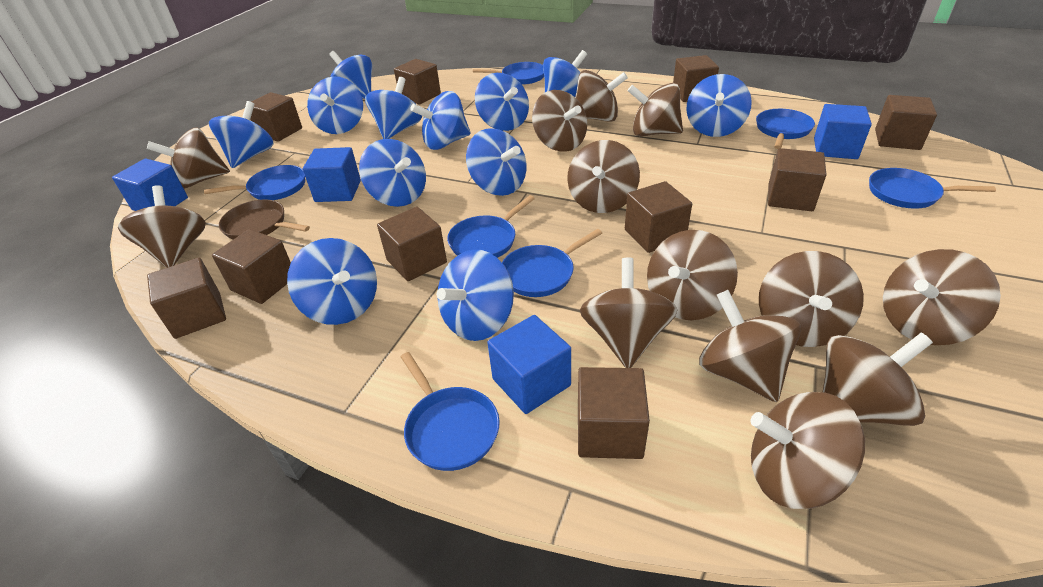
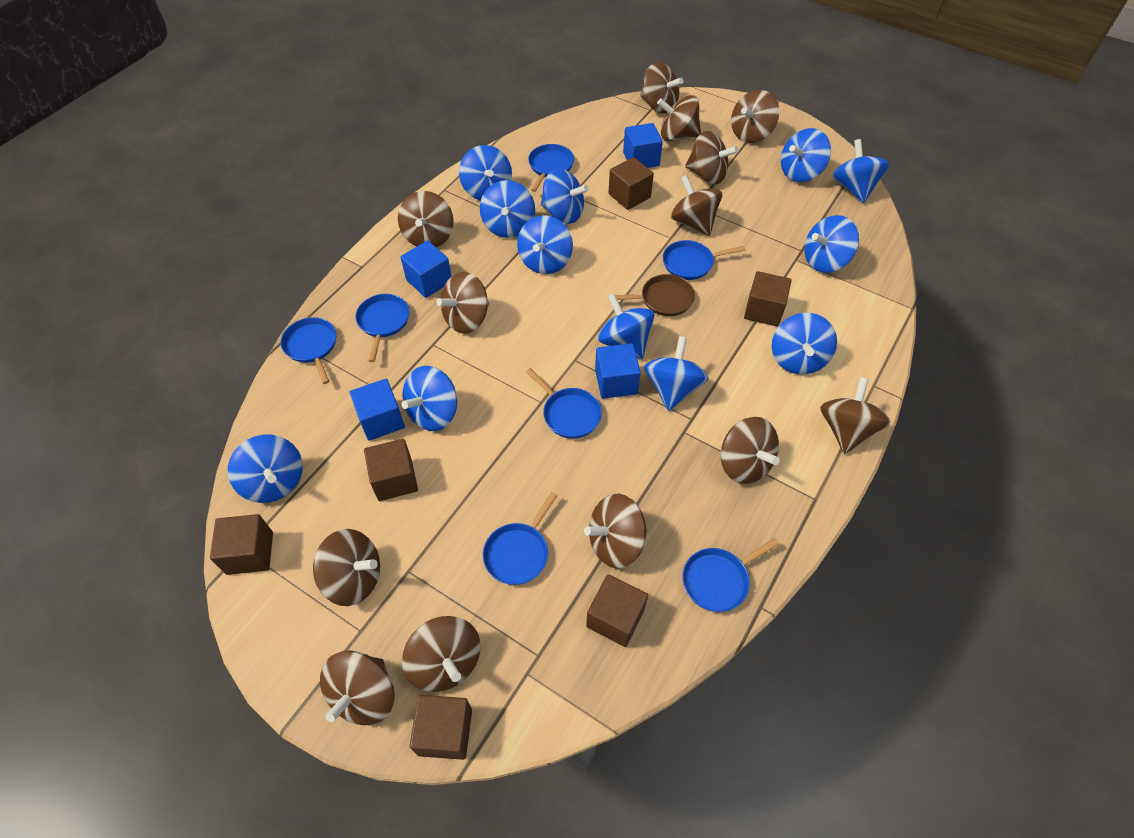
brown cube: 10 -> 6

